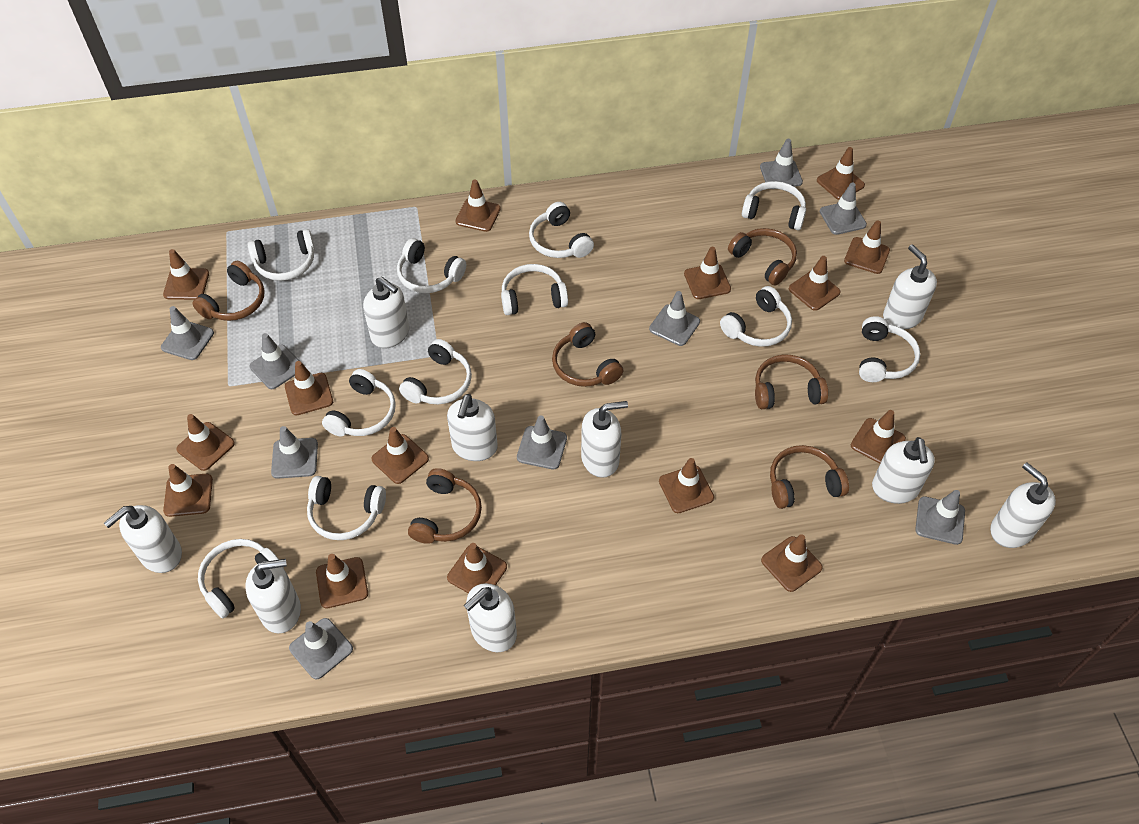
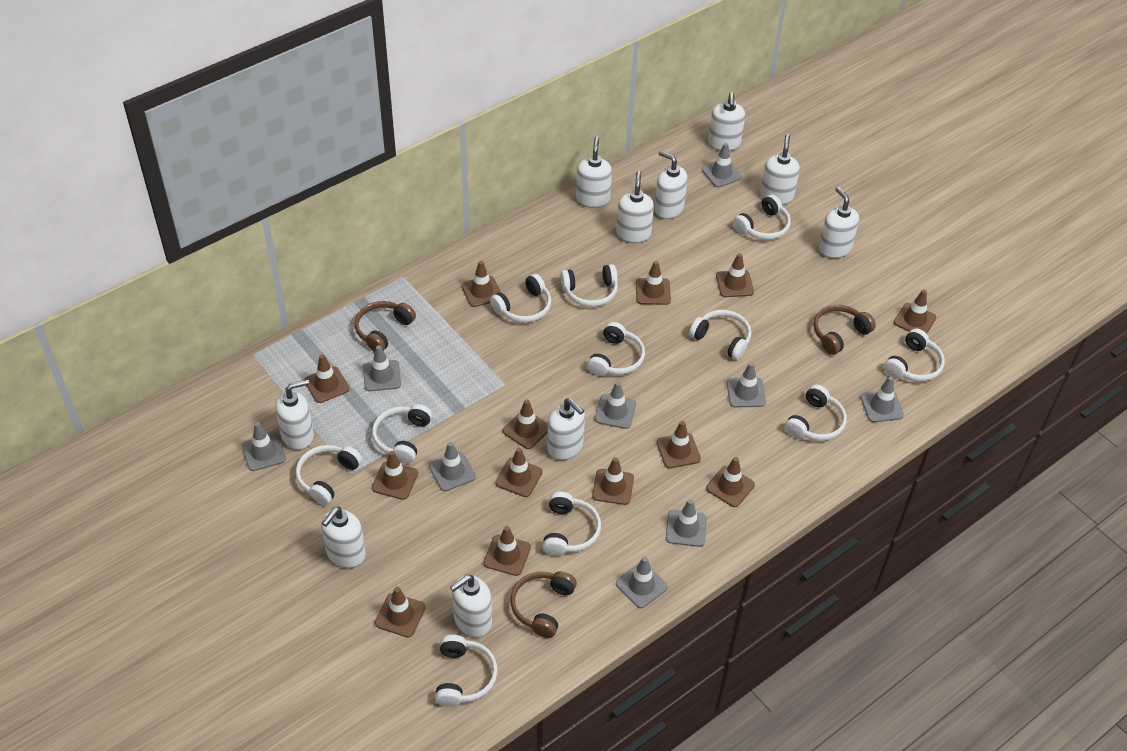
brown headphones: 6 -> 3
brown traffic cone: 15 -> 13
white soap dispenser: 9 -> 10

